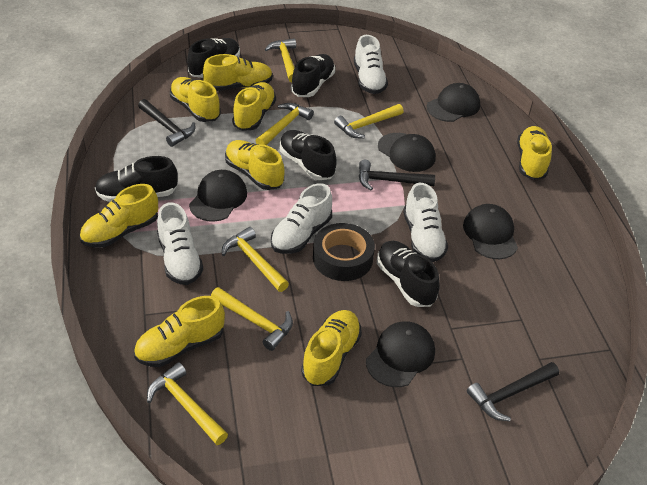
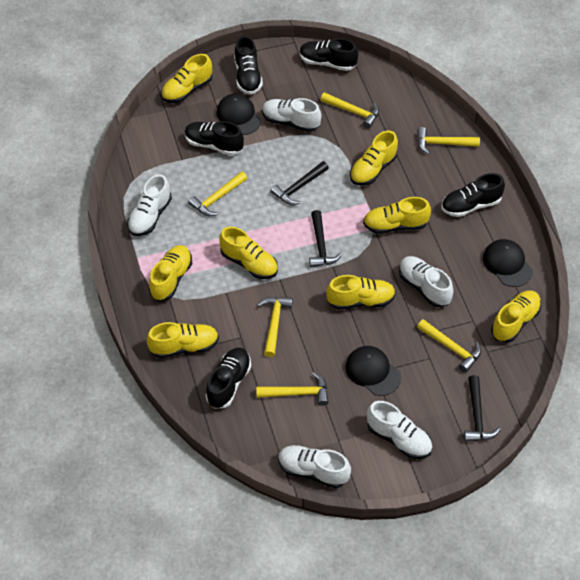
black cap: 5 -> 3
black tape: 1 -> 0
white shoe: 4 -> 5

